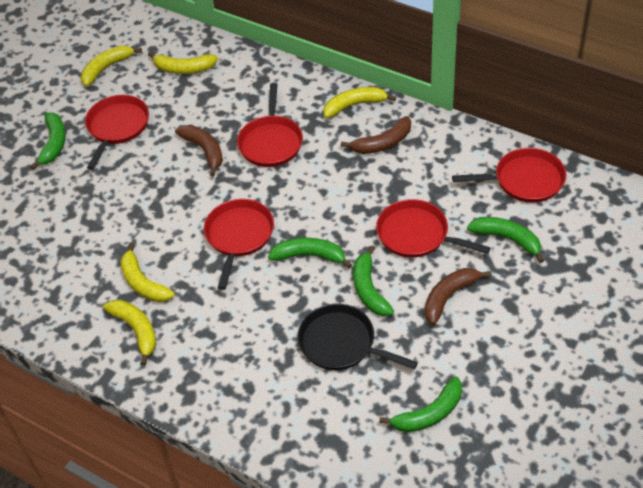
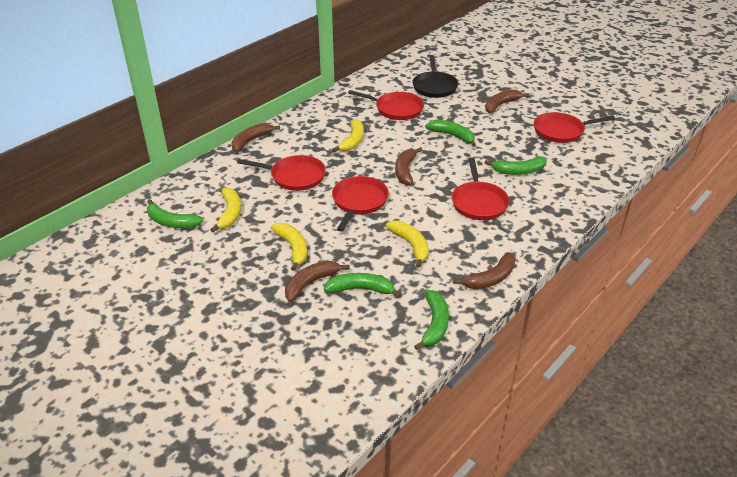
brown banana: 3 -> 5
yellow banana: 5 -> 4

